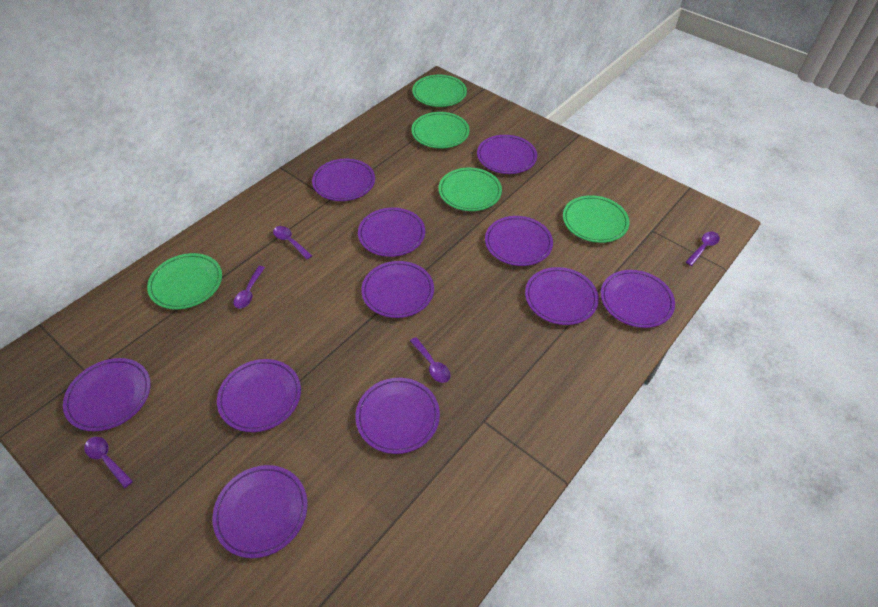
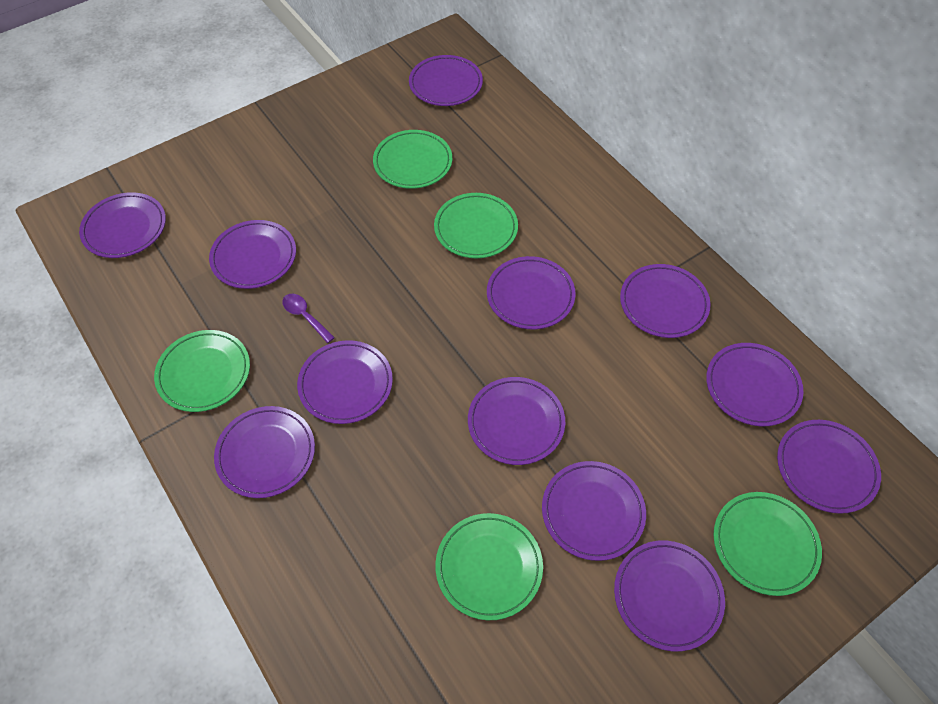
purple plate: 11 -> 12
purple spoon: 5 -> 1

